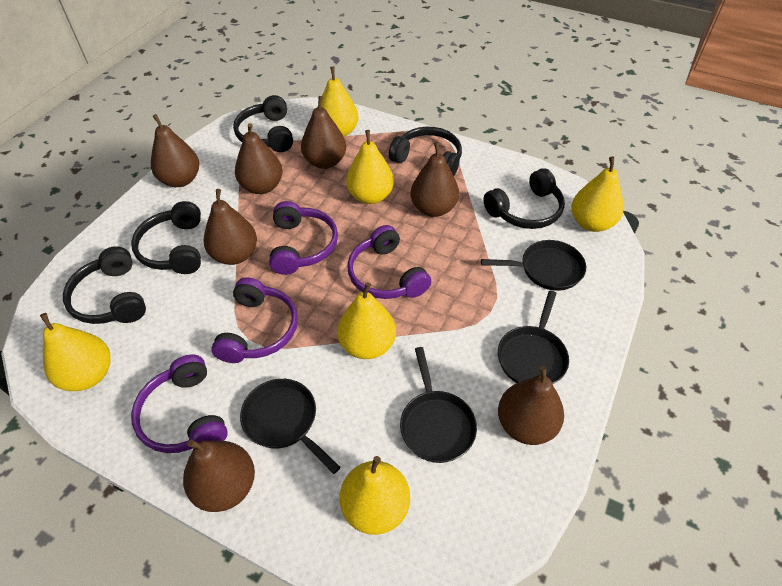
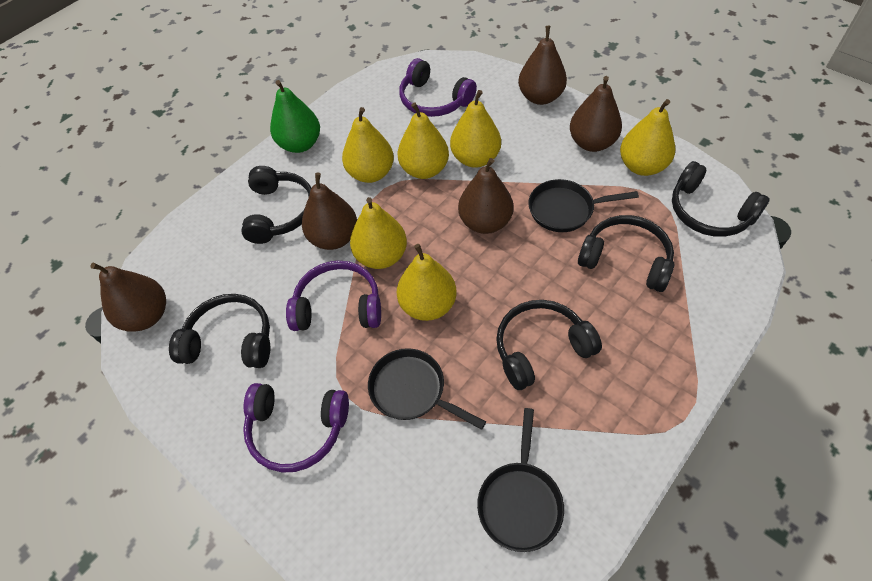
black pan: 4 -> 3
brown pear: 7 -> 5
green pear: 0 -> 1
purple headphones: 4 -> 3

